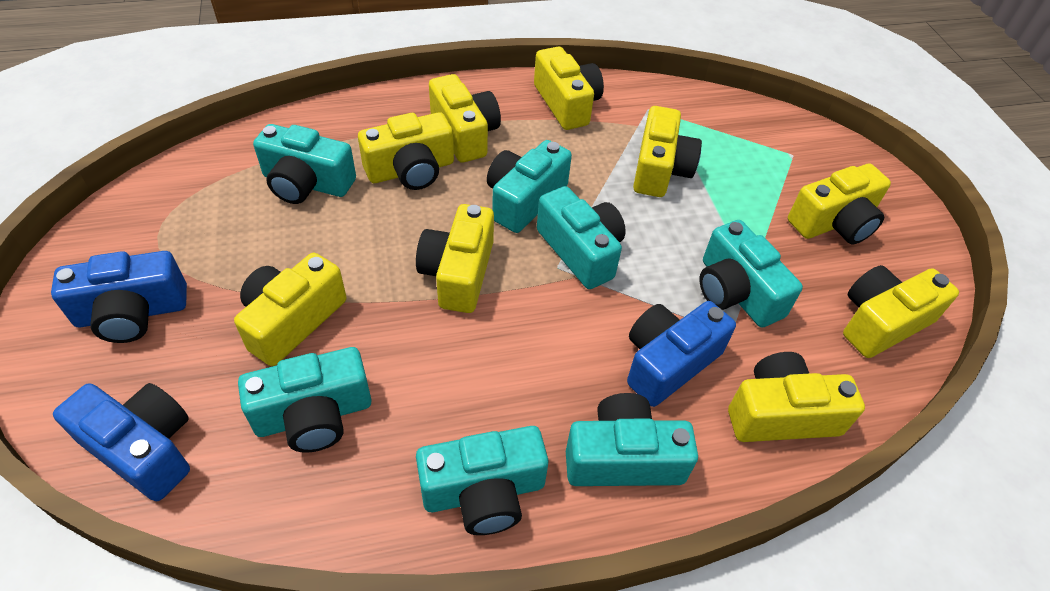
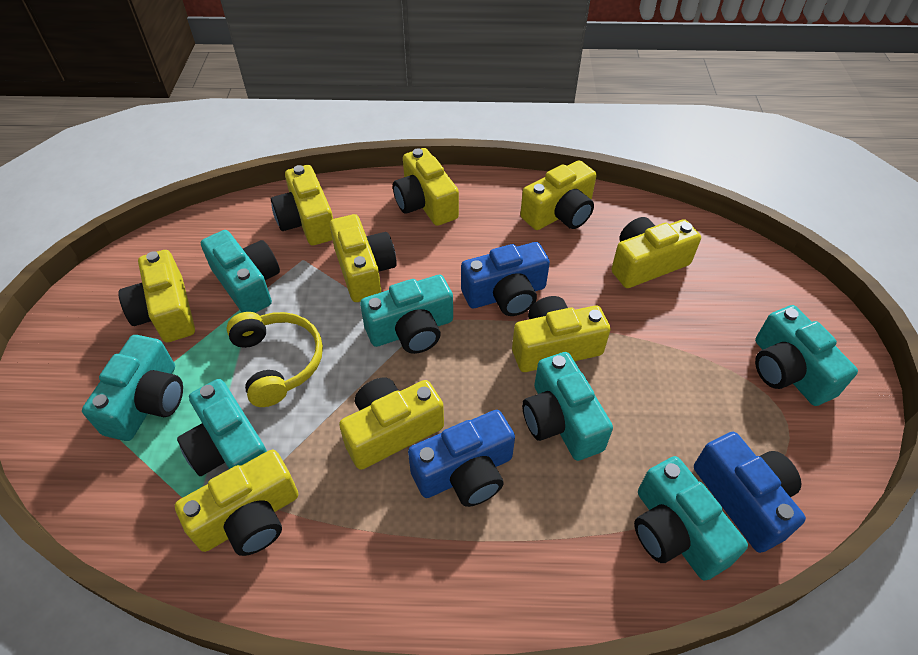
yellow headphones: 0 -> 1

